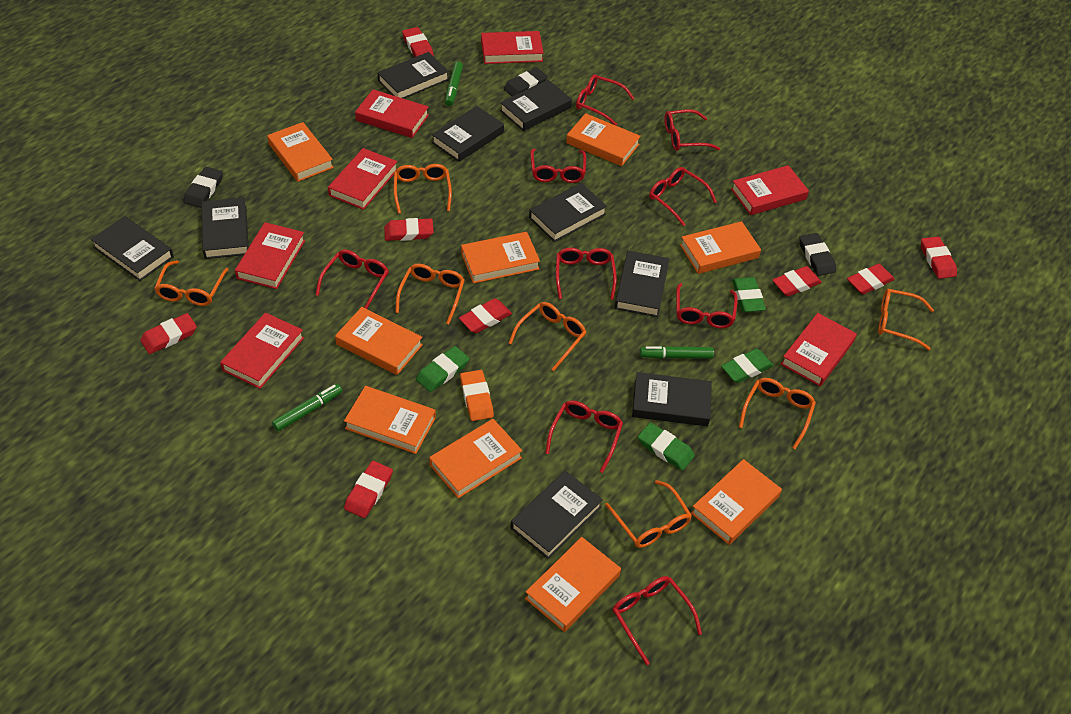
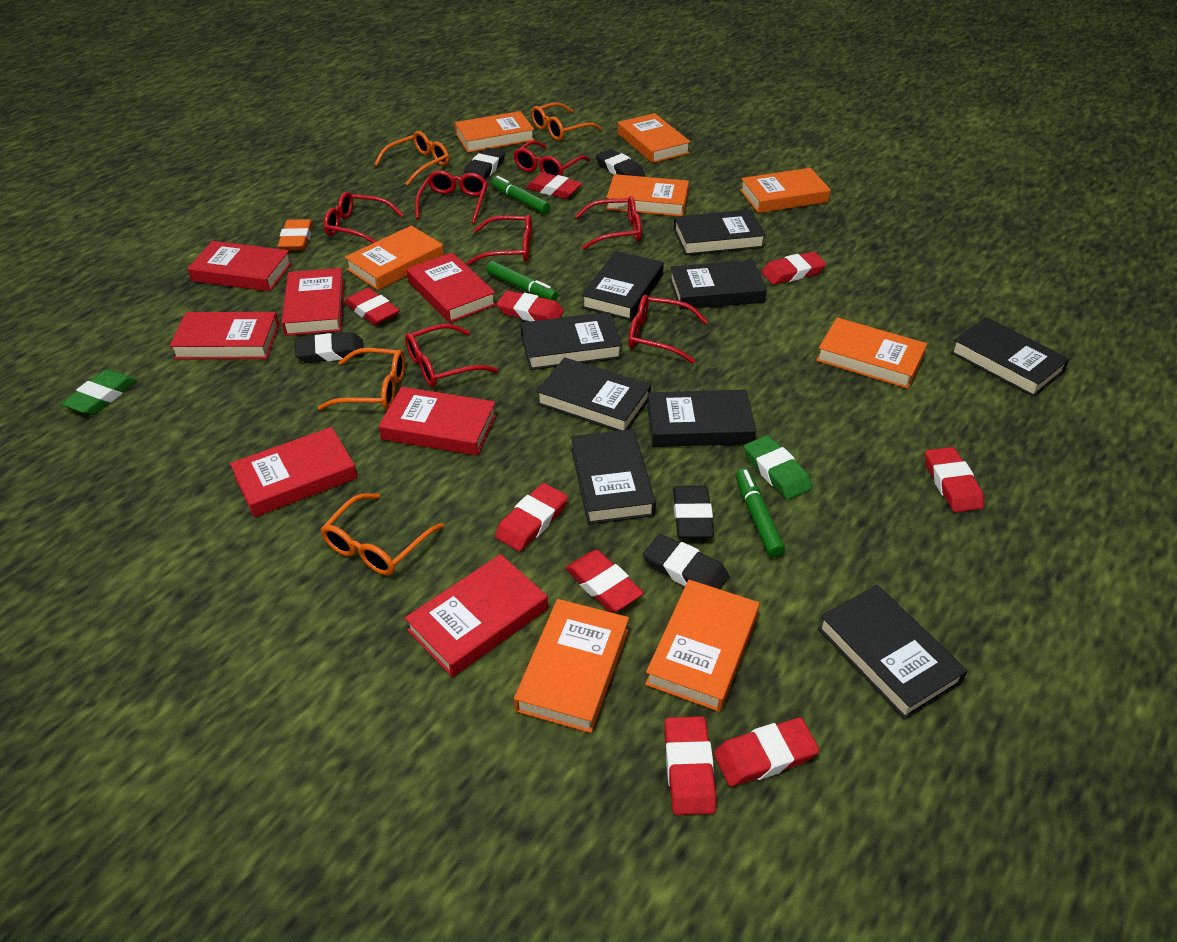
black eraser: 3 -> 5
green eraser: 4 -> 2
orange book: 9 -> 8
orange glasses: 7 -> 4
red eraser: 8 -> 9
red glasses: 9 -> 7

